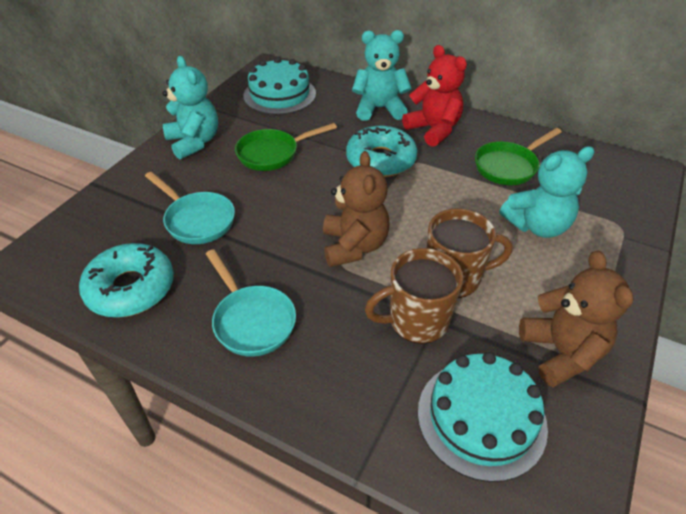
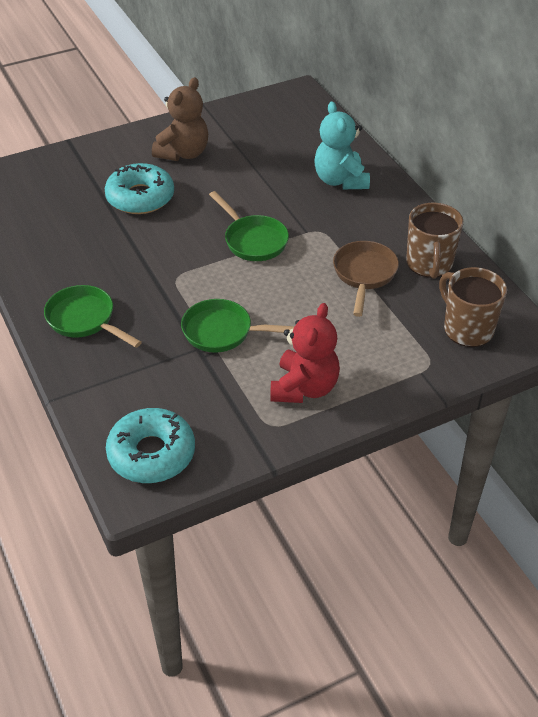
brown pan: 0 -> 1
brown teddy bear: 2 -> 1
green pan: 2 -> 3
turquoise cake: 2 -> 0
turquoise pan: 2 -> 0
turquoise teddy bear: 3 -> 1

